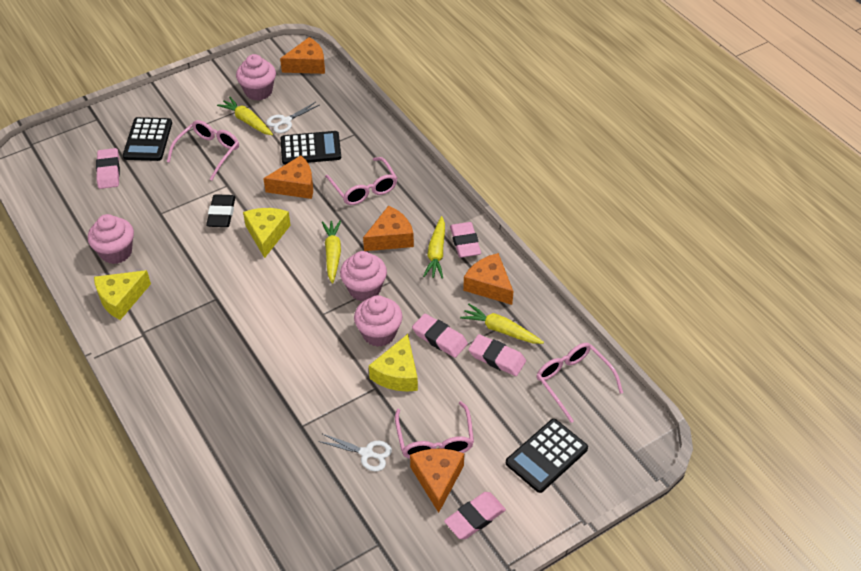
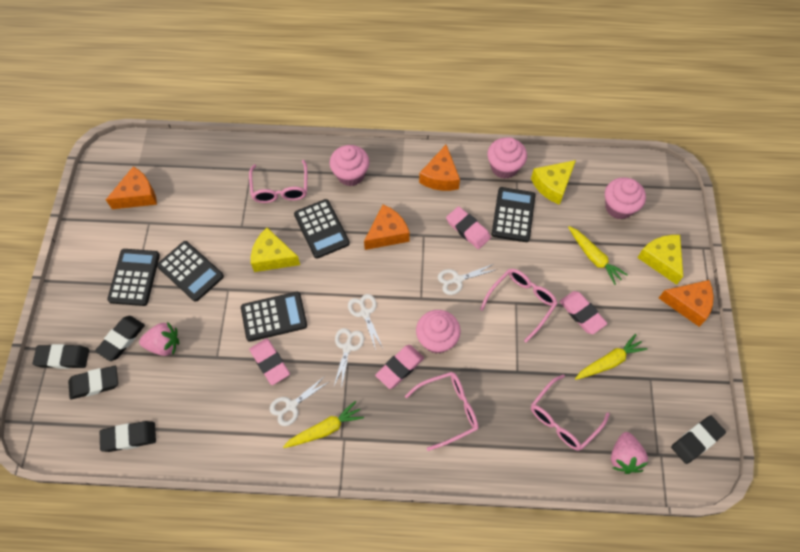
black calculator: 3 -> 5
black eraser: 1 -> 5
orange cheese: 5 -> 4
pink eraser: 5 -> 4
pink strawberry: 0 -> 2
white scissors: 2 -> 4
yellow carrot: 4 -> 3

